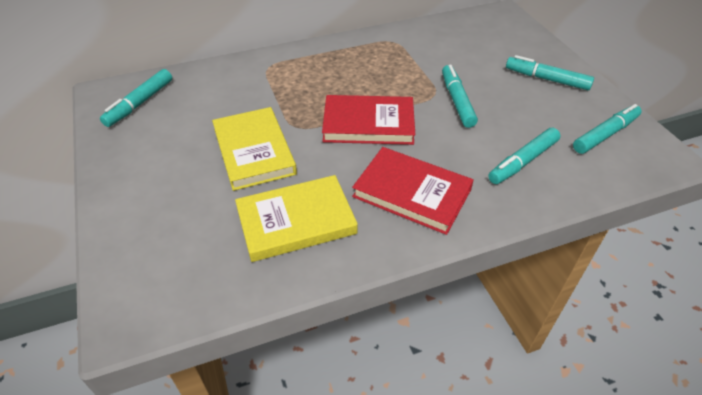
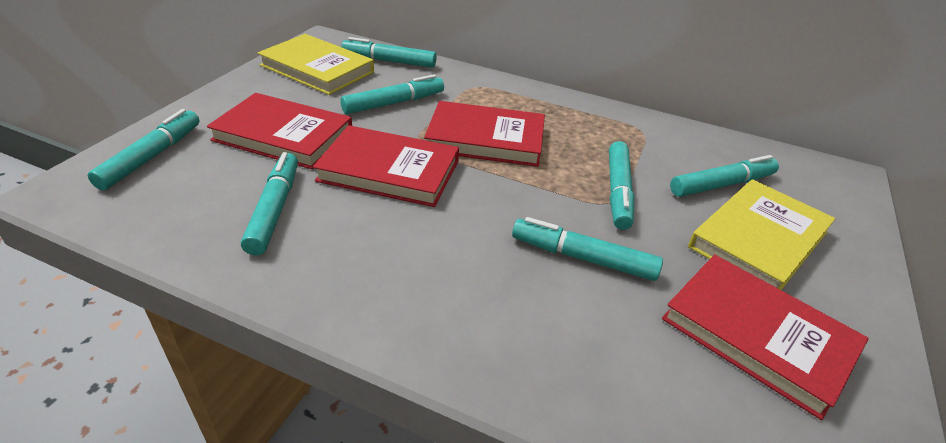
red book: 2 -> 4
turquoise marker: 5 -> 7

